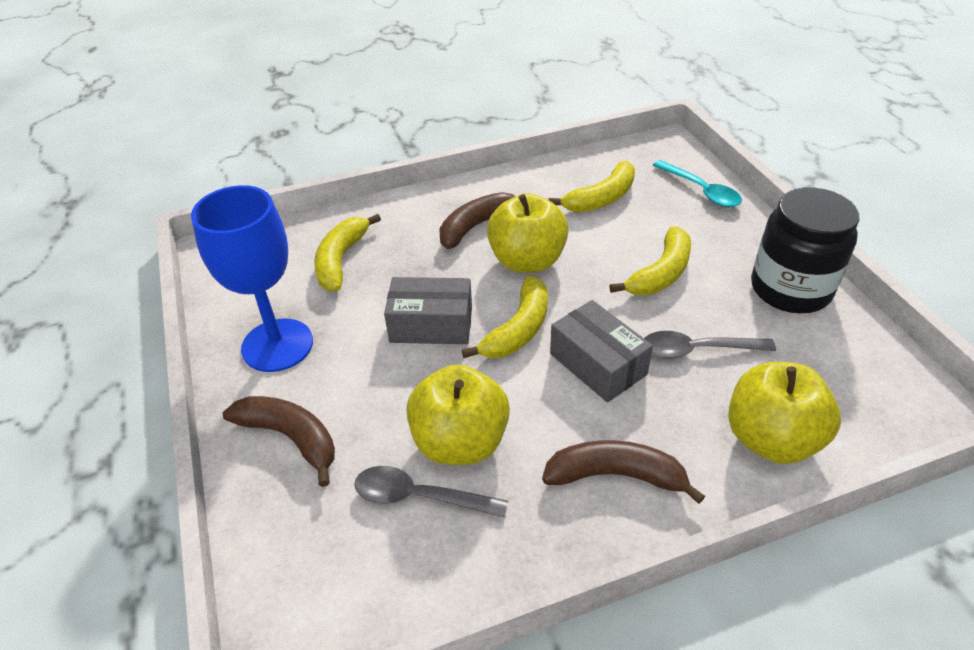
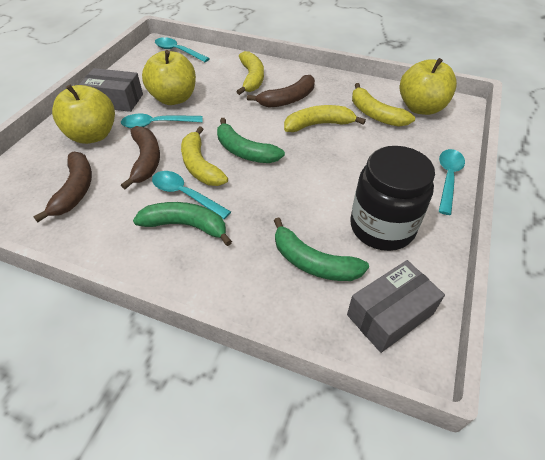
blue goblet: 1 -> 0
green banana: 0 -> 3
grey spoon: 2 -> 0
turquoise spoon: 1 -> 4

